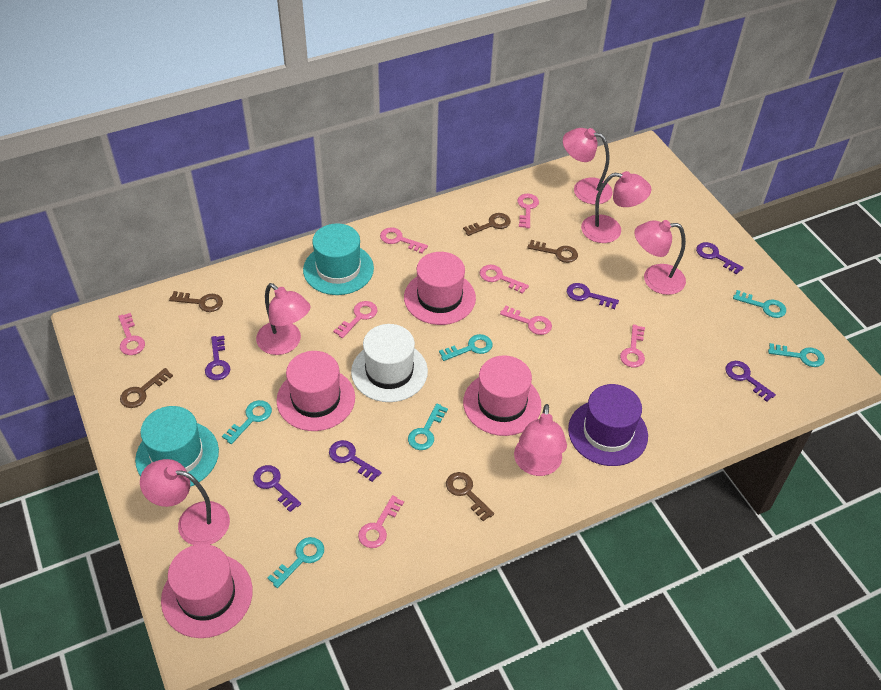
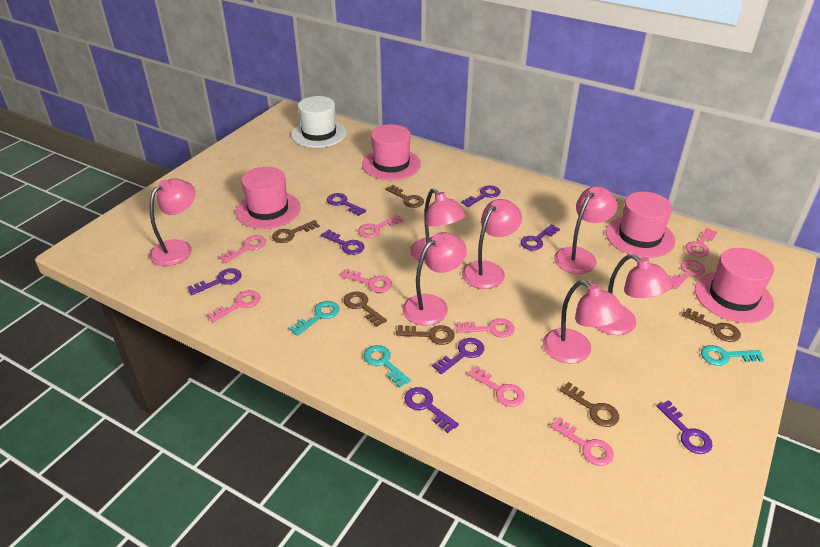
brown key: 5 -> 6
pink key: 8 -> 9
pink lamp: 6 -> 7
purple hat: 1 -> 0
purple key: 6 -> 8
turquoise hat: 2 -> 0
turquoise key: 6 -> 3

